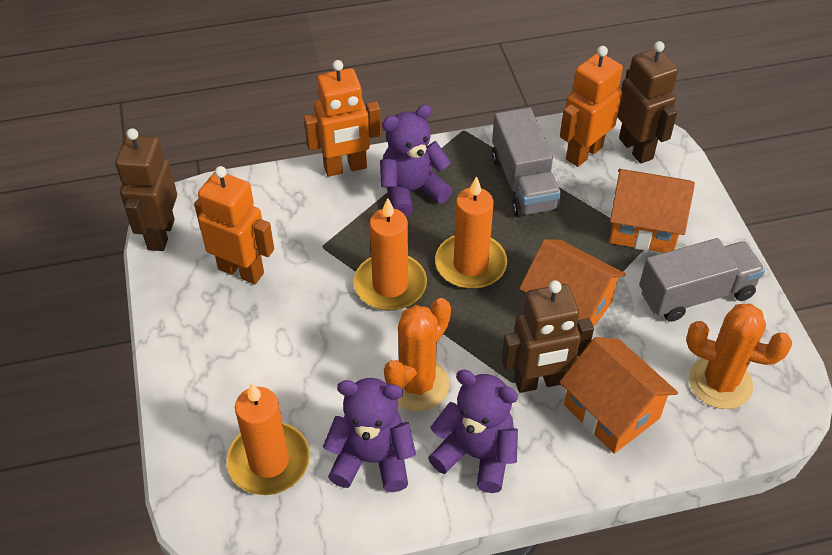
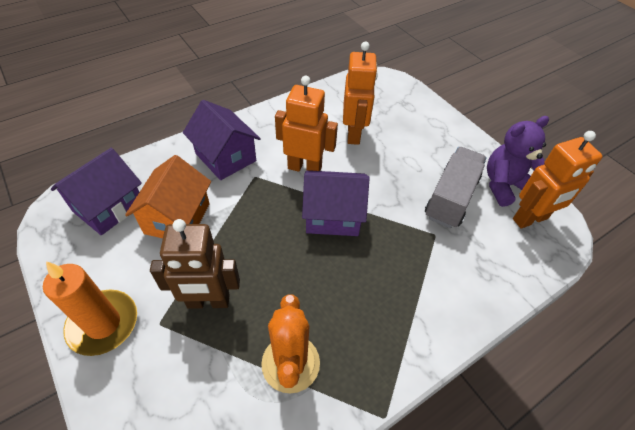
brown robot: 3 -> 1
grey truck: 2 -> 1
orange cactus: 2 -> 1
orange candle: 3 -> 1
orange house: 3 -> 1
purple house: 0 -> 3
purple teddy bear: 3 -> 1

